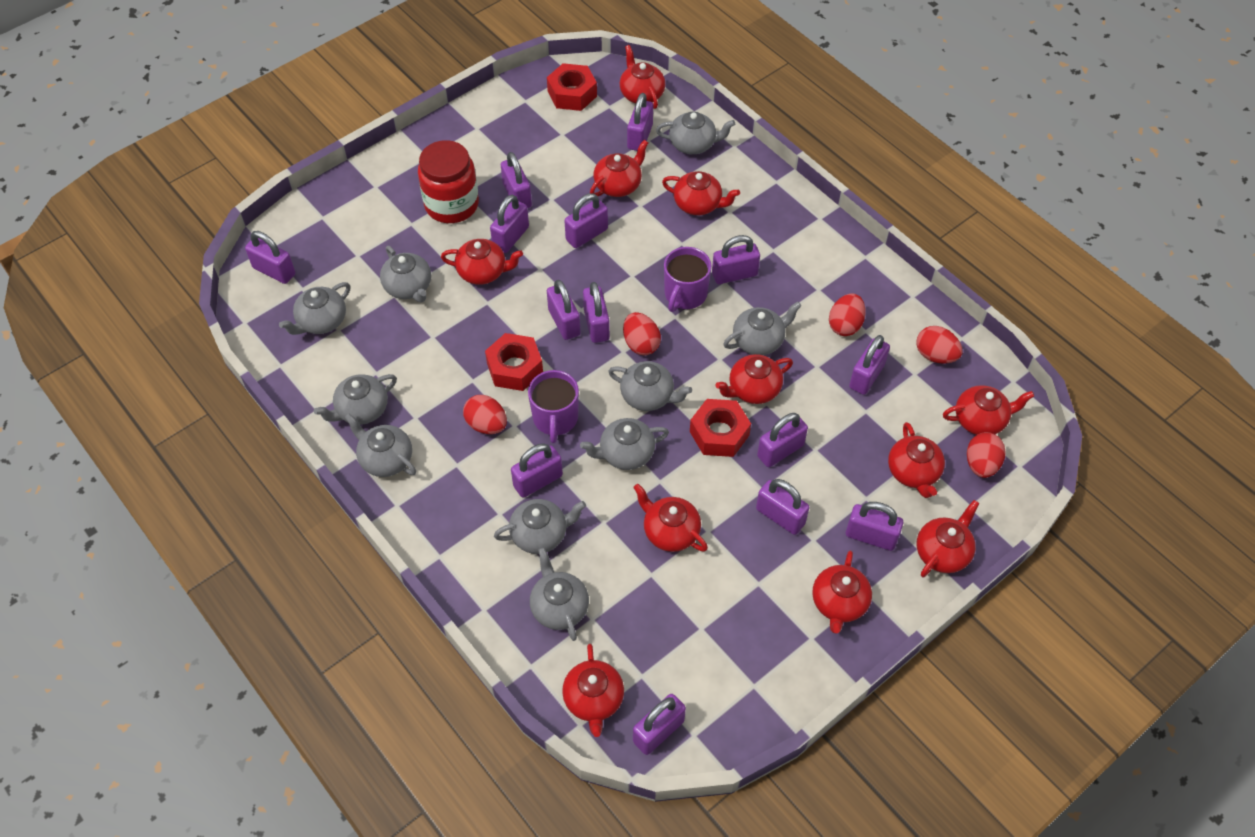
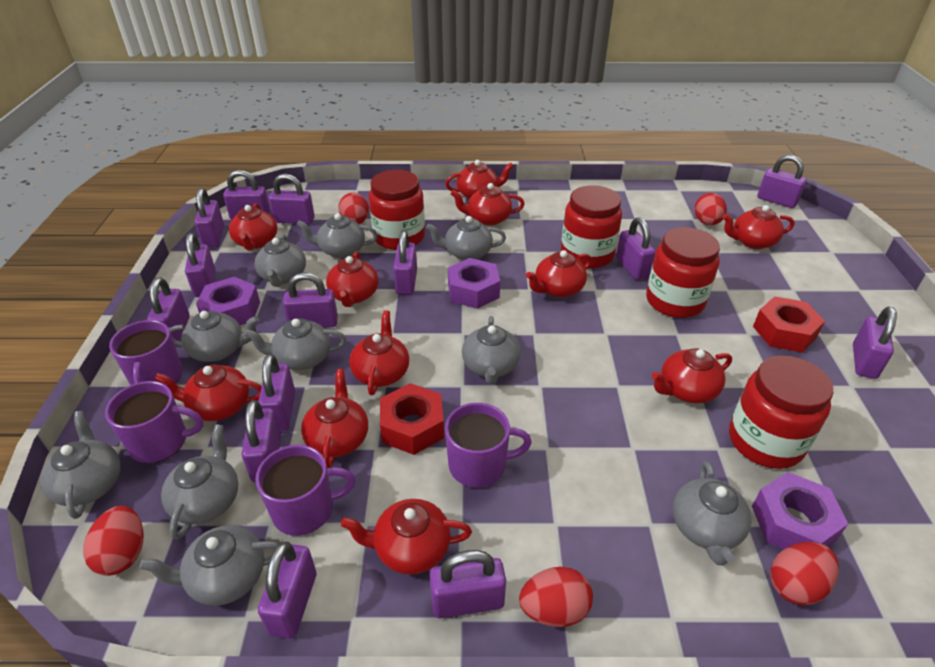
purple mug: 2 -> 4
purple nut: 0 -> 3
red jar: 1 -> 4
red nut: 3 -> 2

